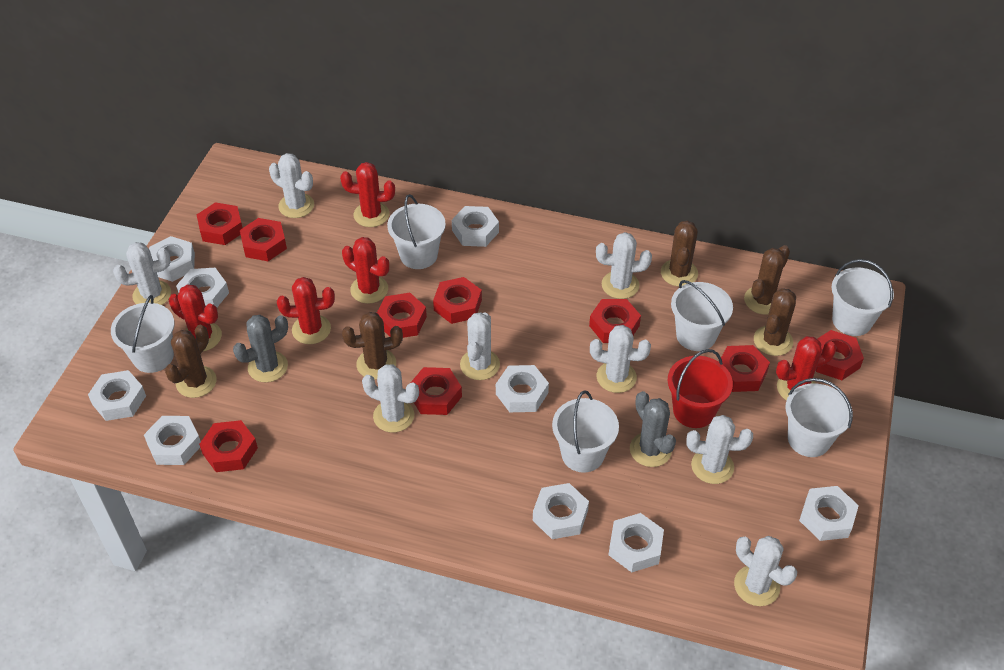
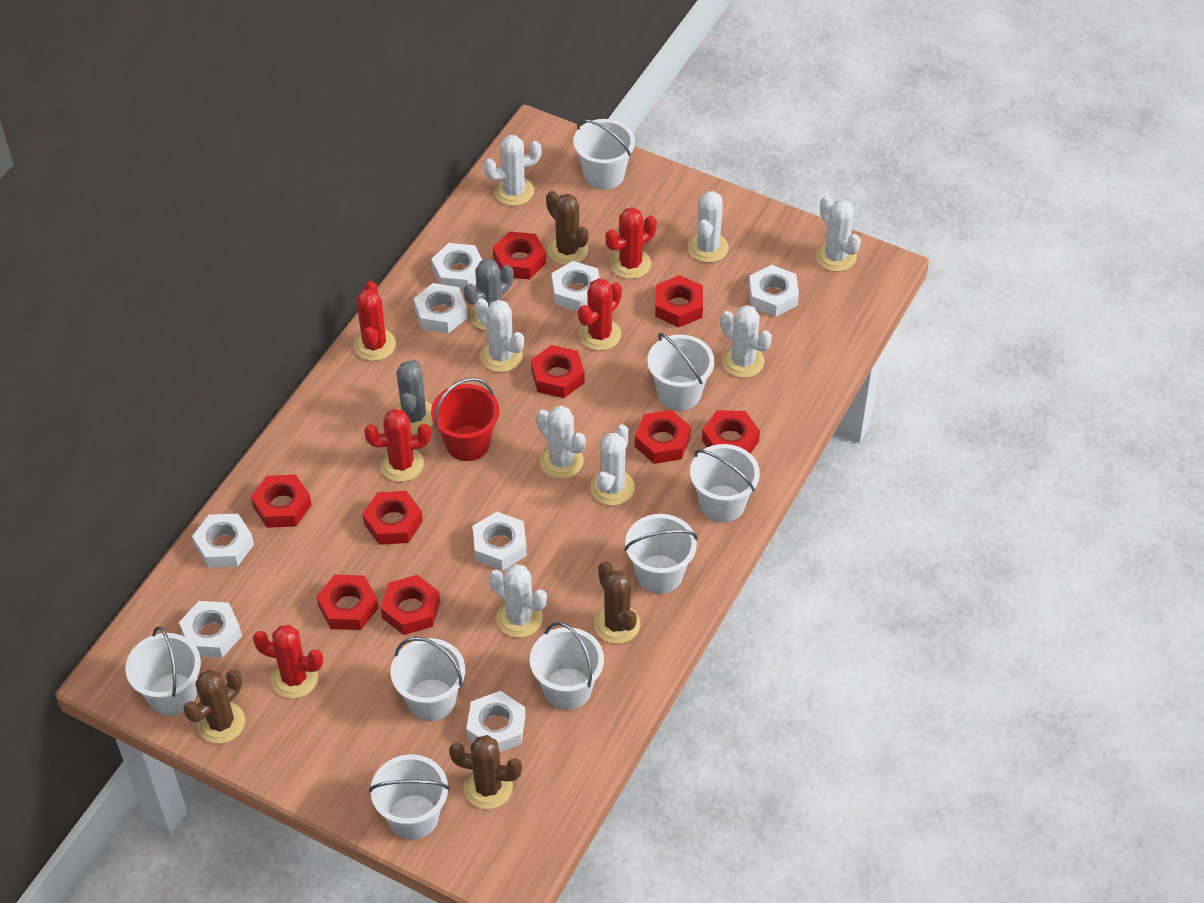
brown cactus: 5 -> 4
white bucket: 6 -> 8
white nut: 9 -> 8

